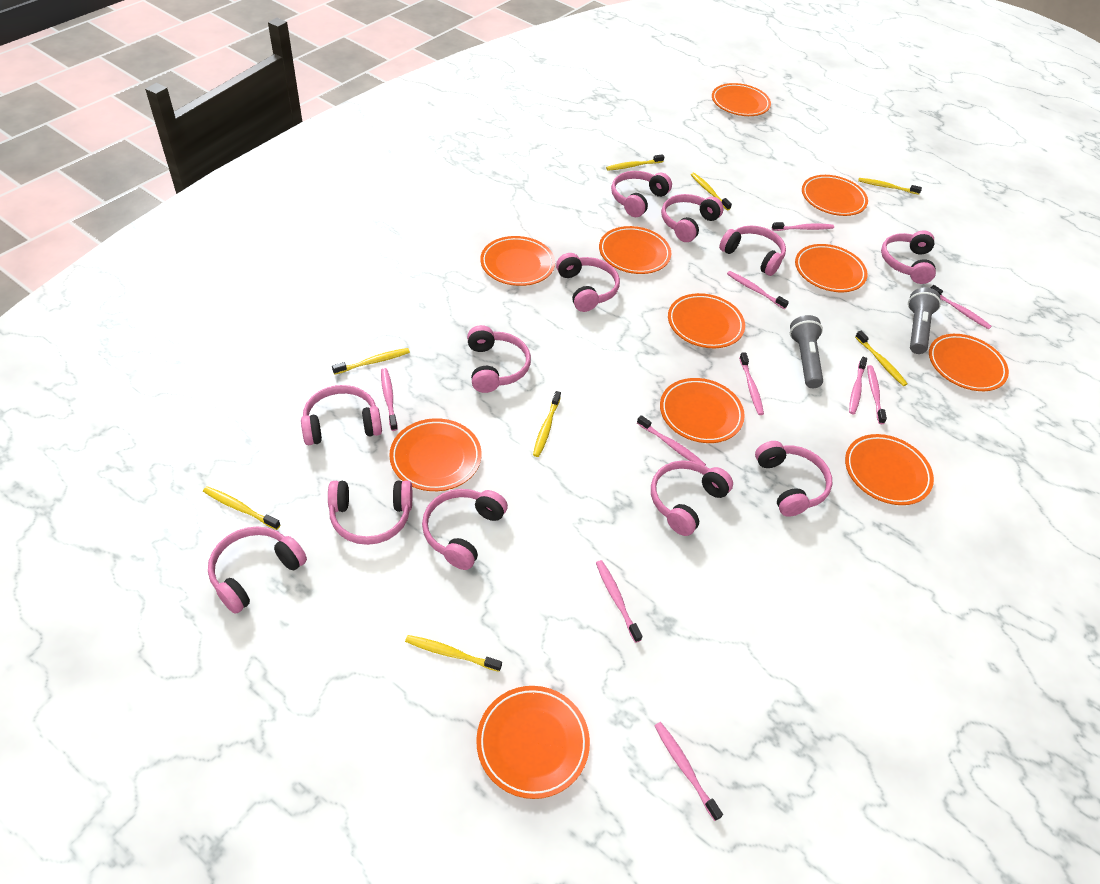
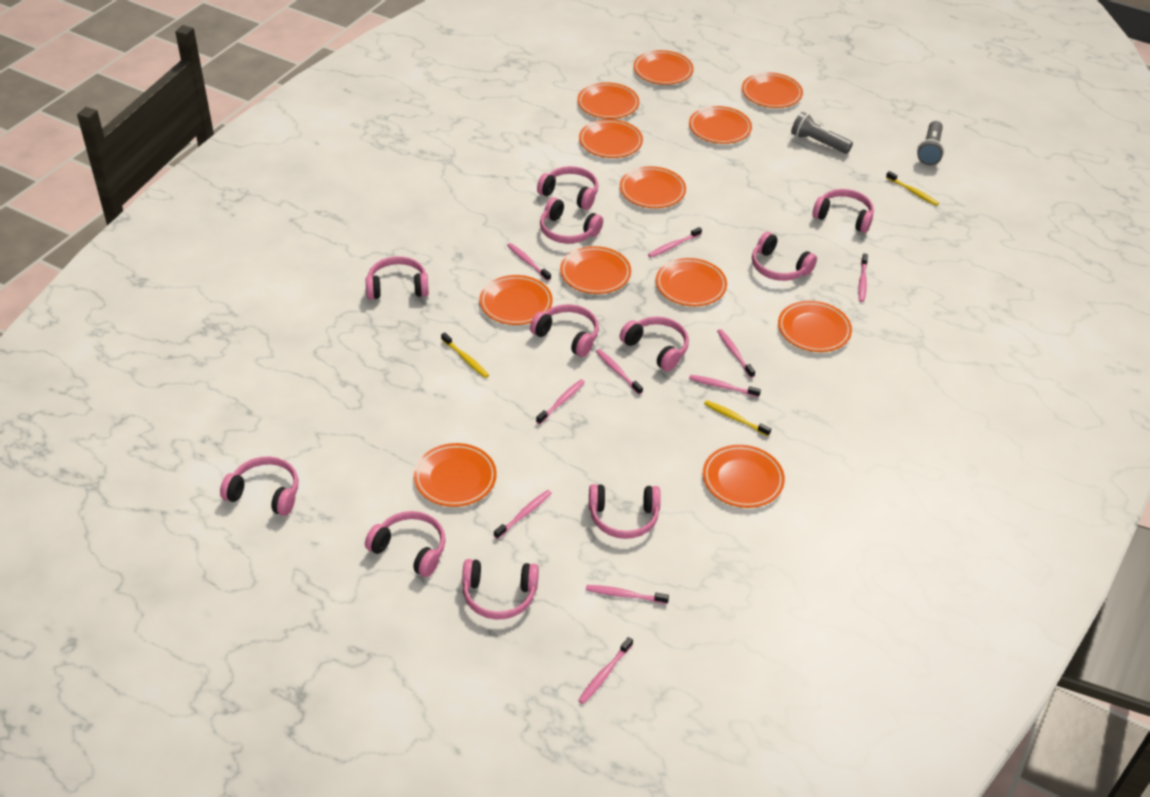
orange plate: 11 -> 12
pink headphones: 12 -> 11
yellow toothbrush: 8 -> 3

